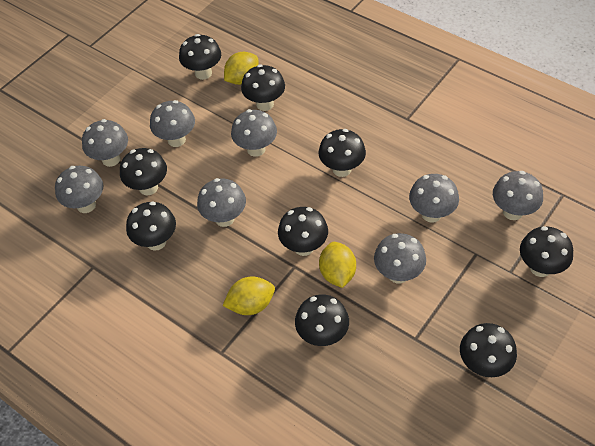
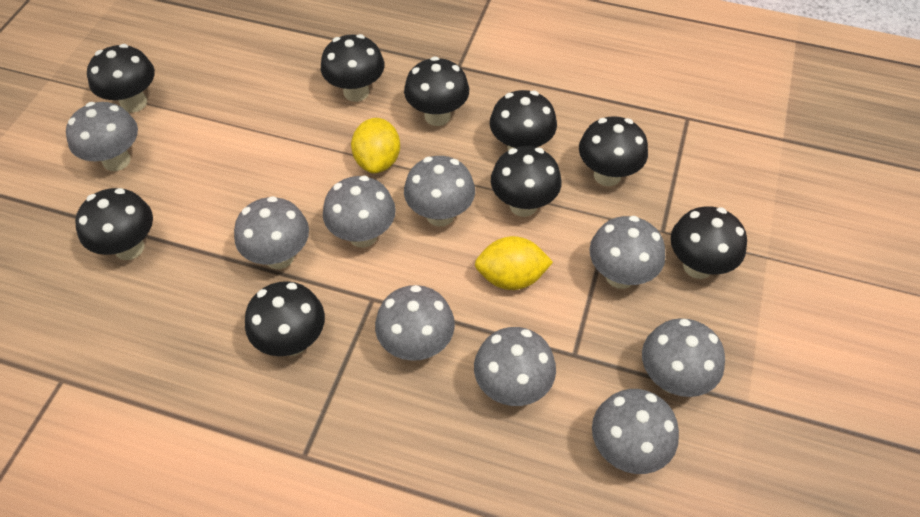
grey mushroom: 8 -> 9
yellow lemon: 3 -> 2

